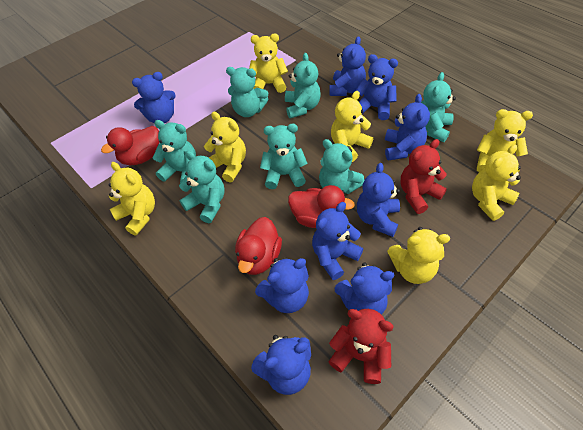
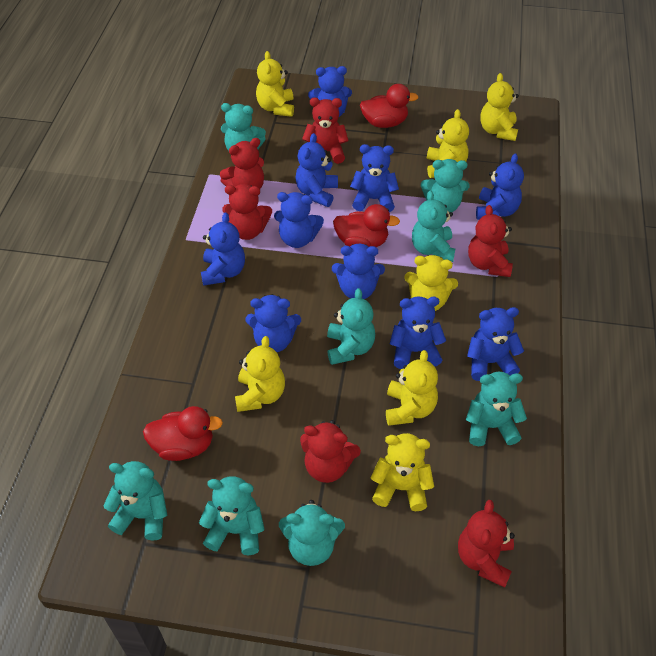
blue teddy bear: 9 -> 10
red teddy bear: 2 -> 6
turquoise teddy bear: 7 -> 8

